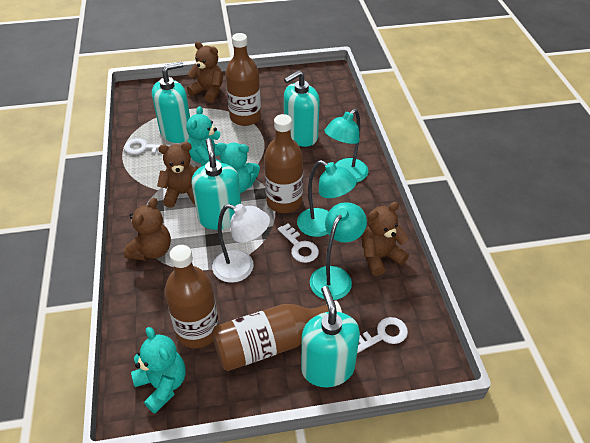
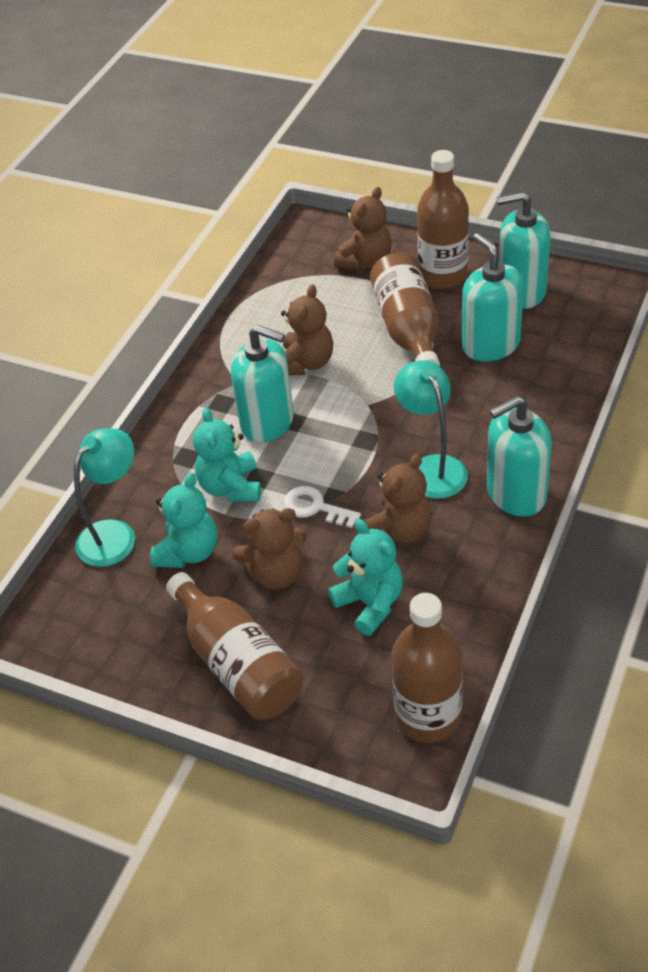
turquoise lamp: 3 -> 2
white key: 3 -> 1
white lamp: 1 -> 0

